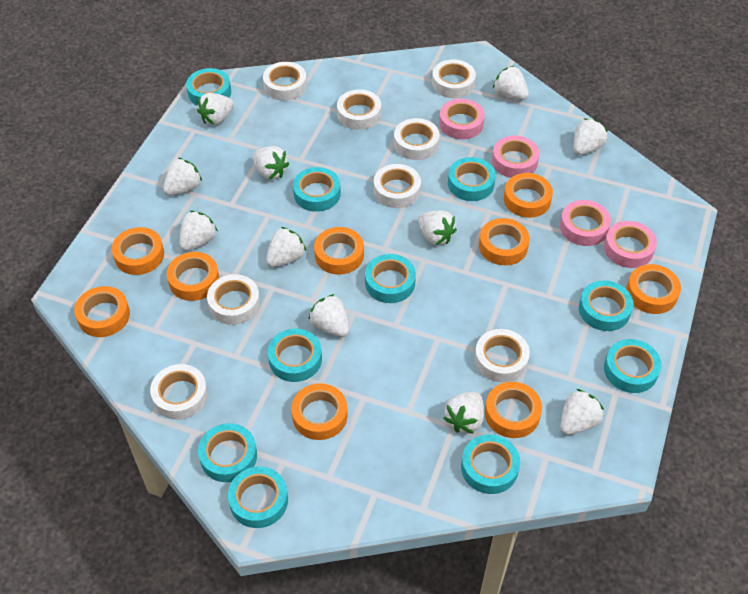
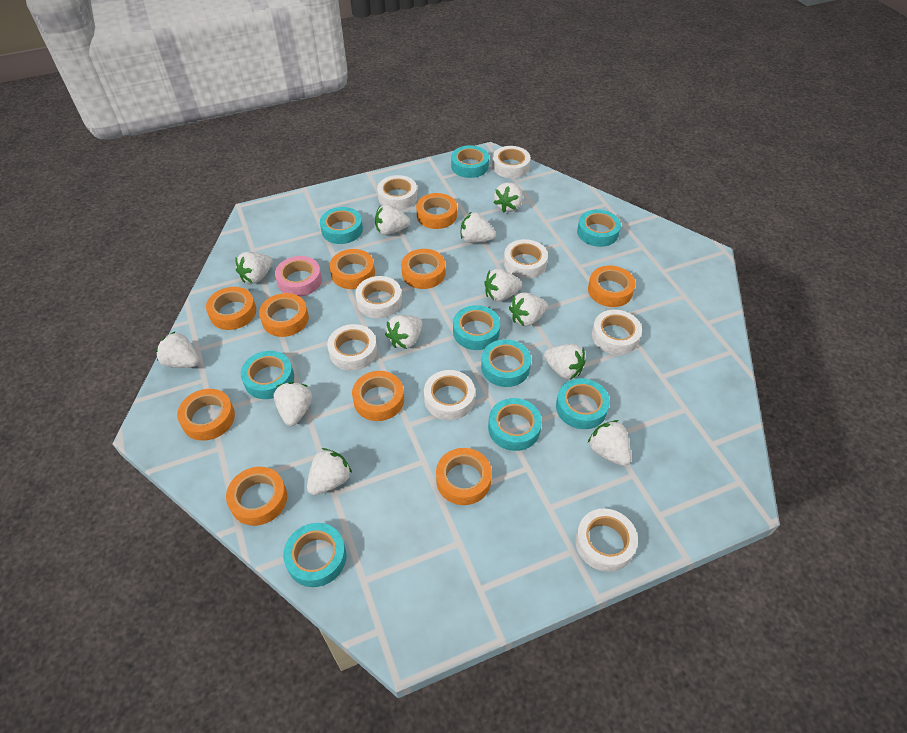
orange tape: 9 -> 10
pink tape: 4 -> 1
turquoise tape: 10 -> 9
white strawberry: 11 -> 12

